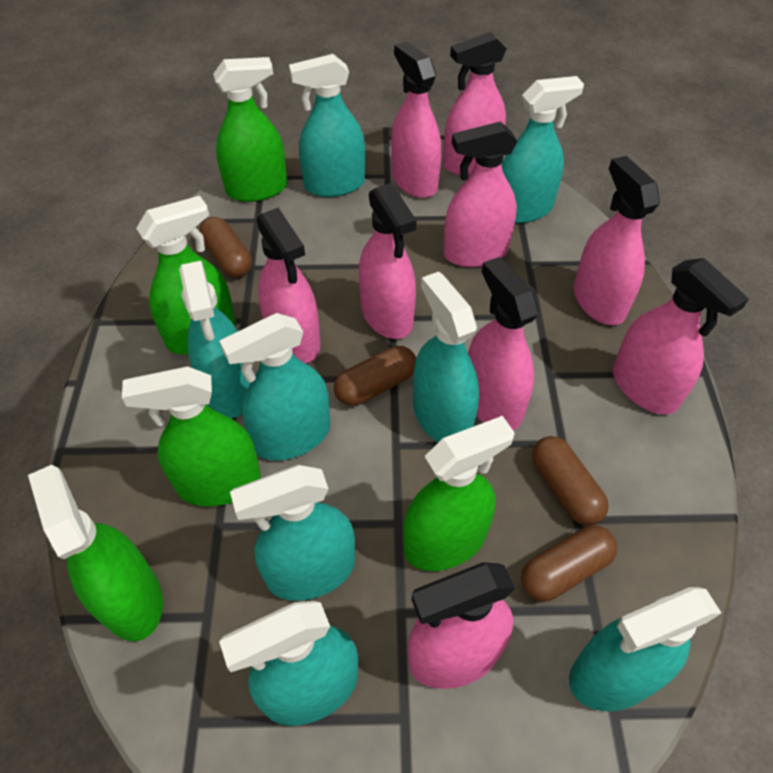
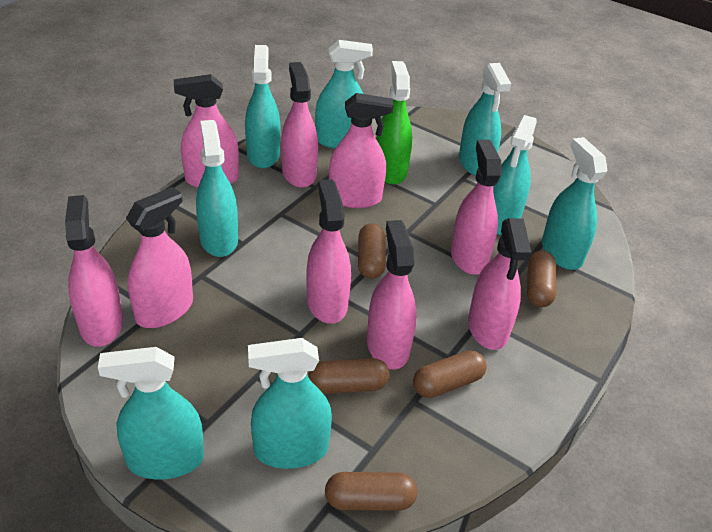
brown capsule: 4 -> 5
green spray bottle: 5 -> 1

